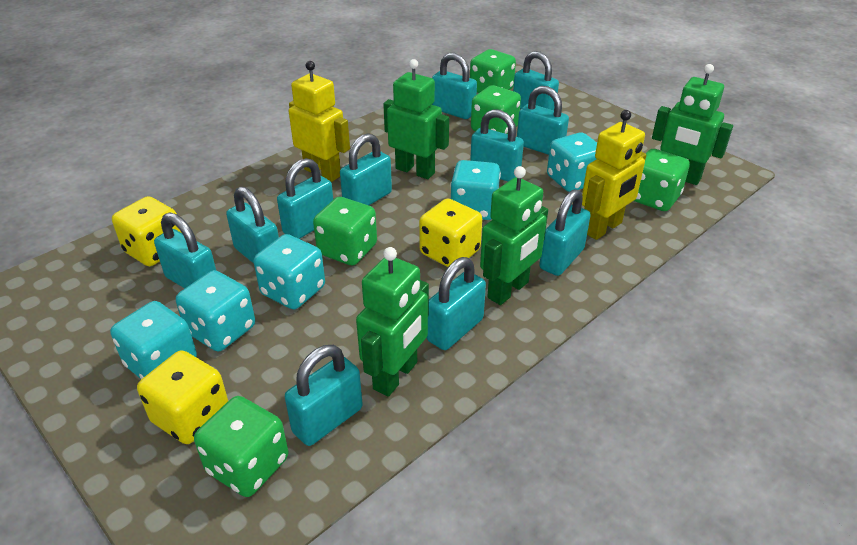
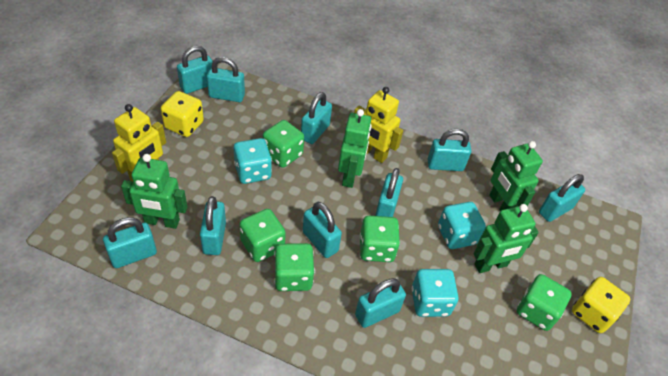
turquoise dice: 5 -> 3
turquoise padlock: 11 -> 10
yellow dice: 3 -> 2

